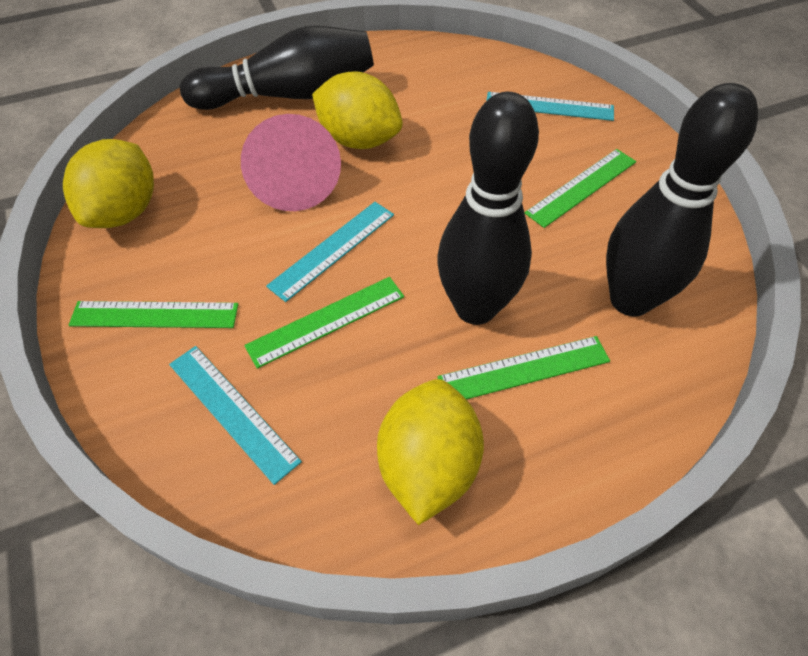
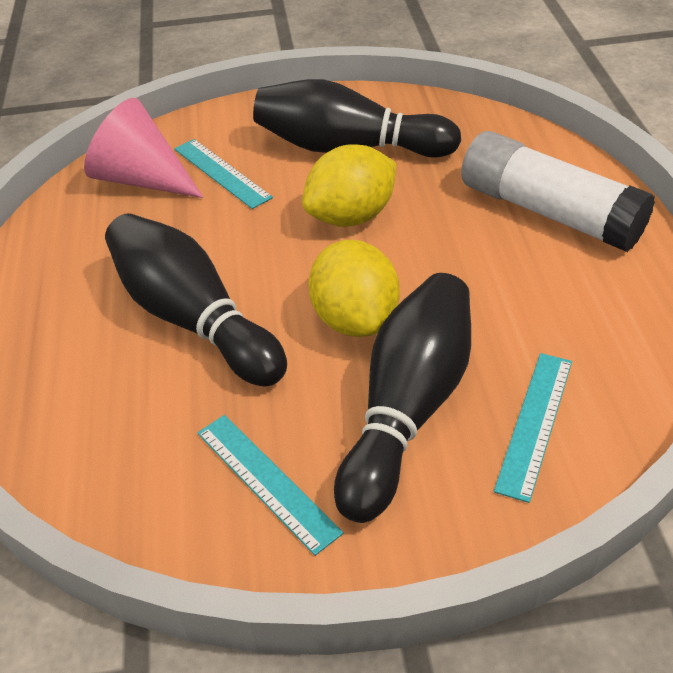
green ruler: 4 -> 0
white glue stick: 0 -> 1
yellow lemon: 3 -> 2

